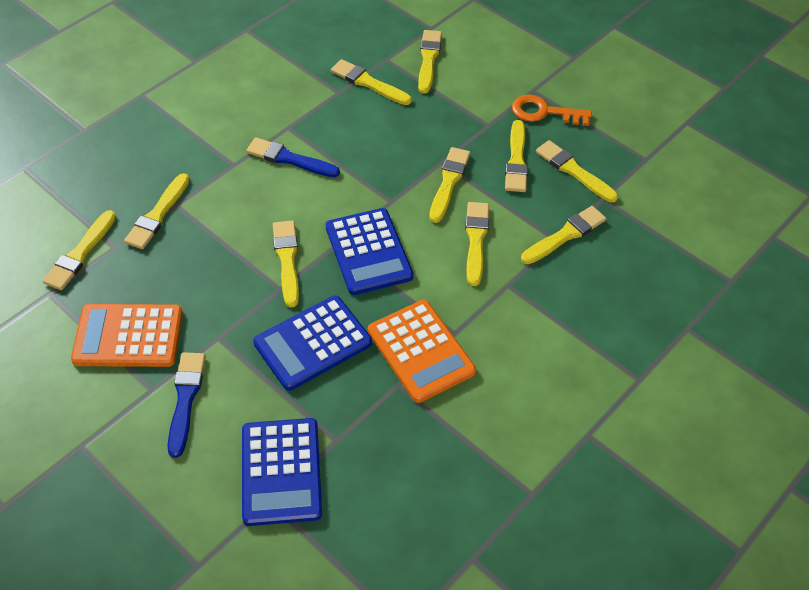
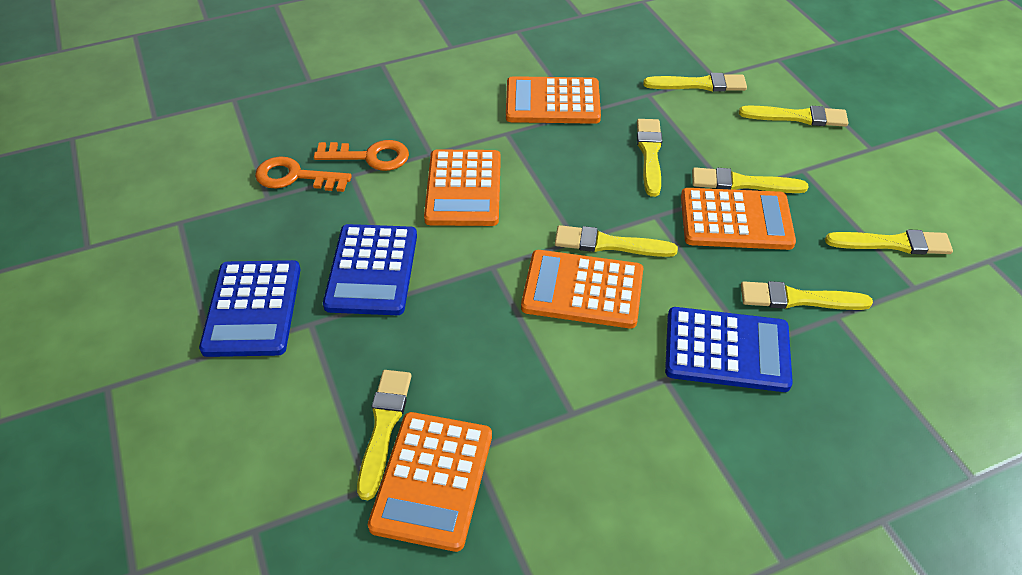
blue brush: 2 -> 0
orange calculator: 2 -> 5
orange key: 1 -> 2
yellow brush: 10 -> 8

